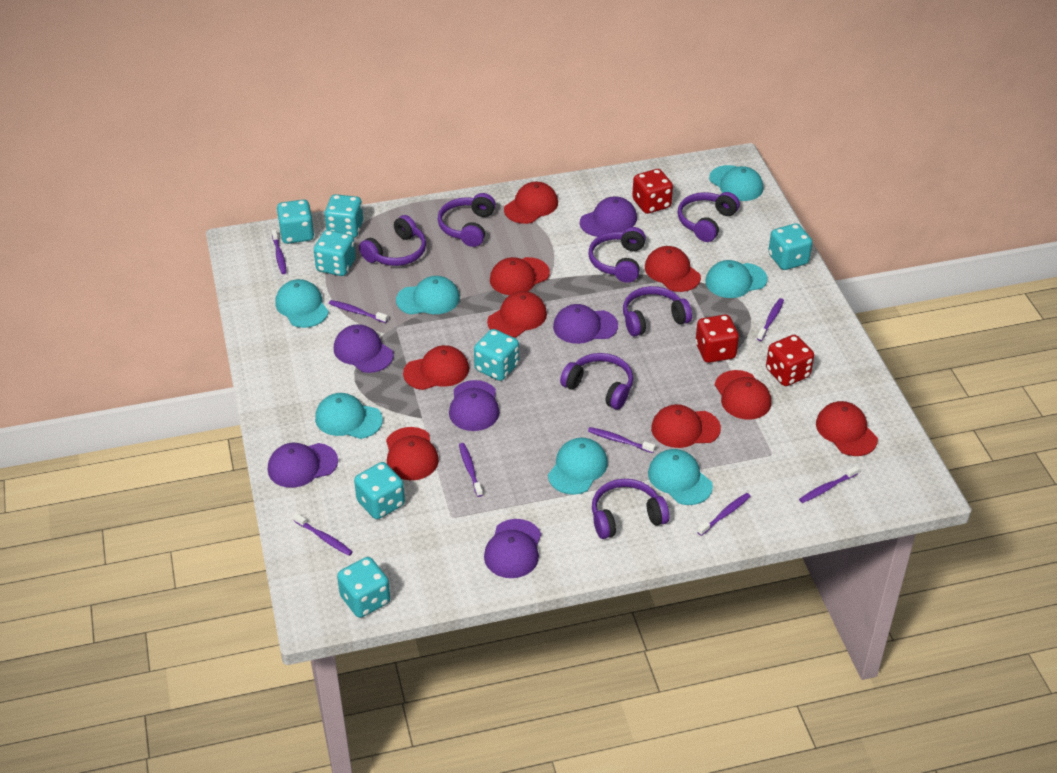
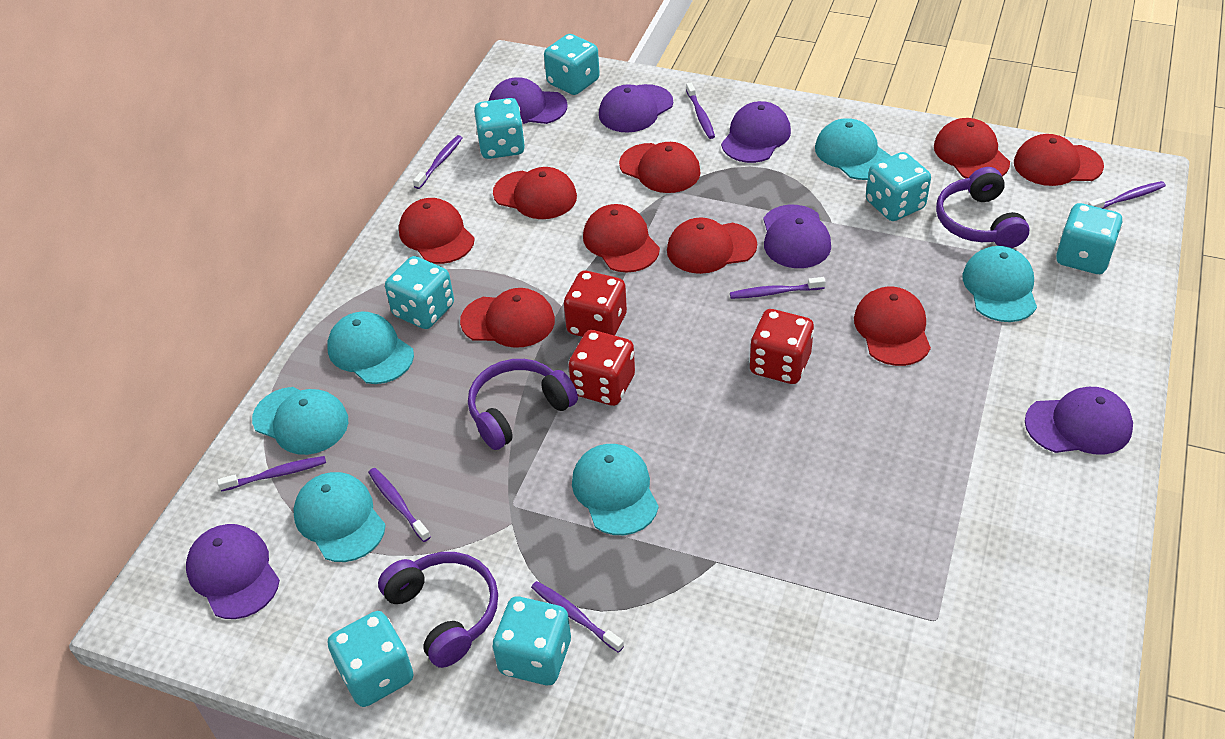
purple headphones: 7 -> 3
purple toothbrush: 8 -> 7
turquoise cap: 7 -> 6

